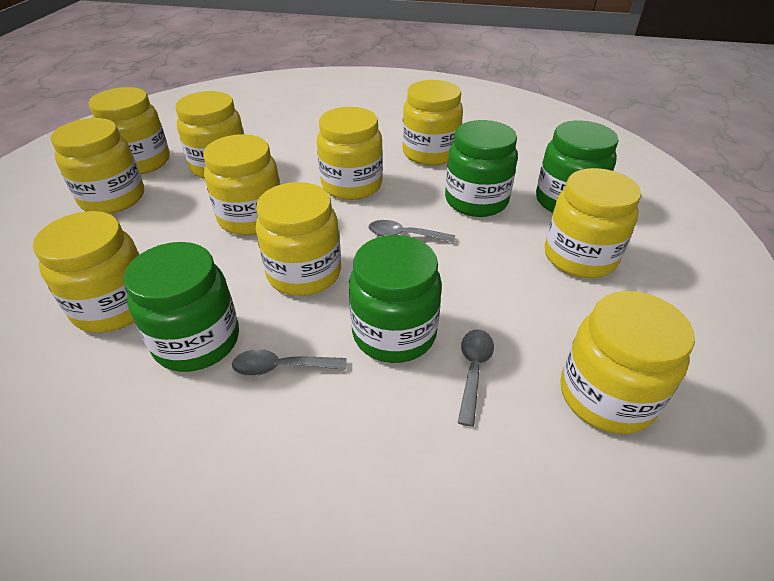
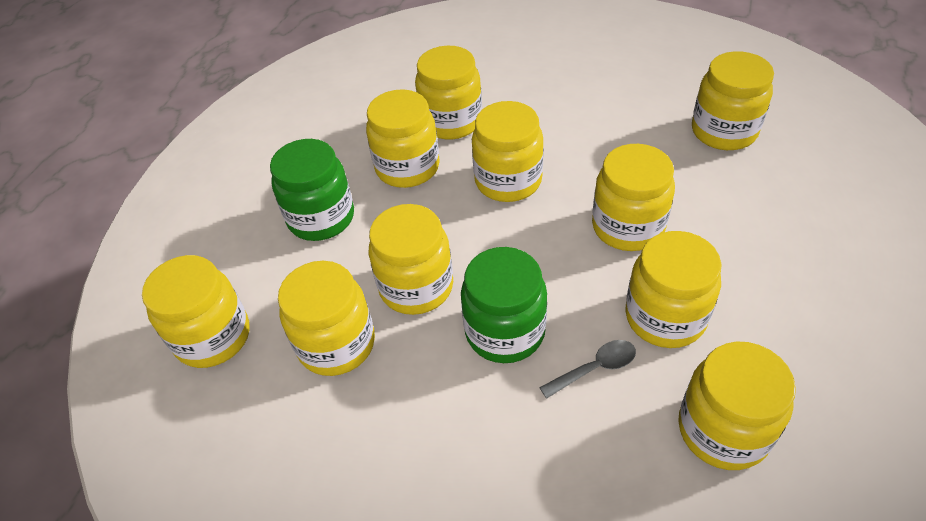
green jar: 4 -> 2
grey spoon: 3 -> 1

